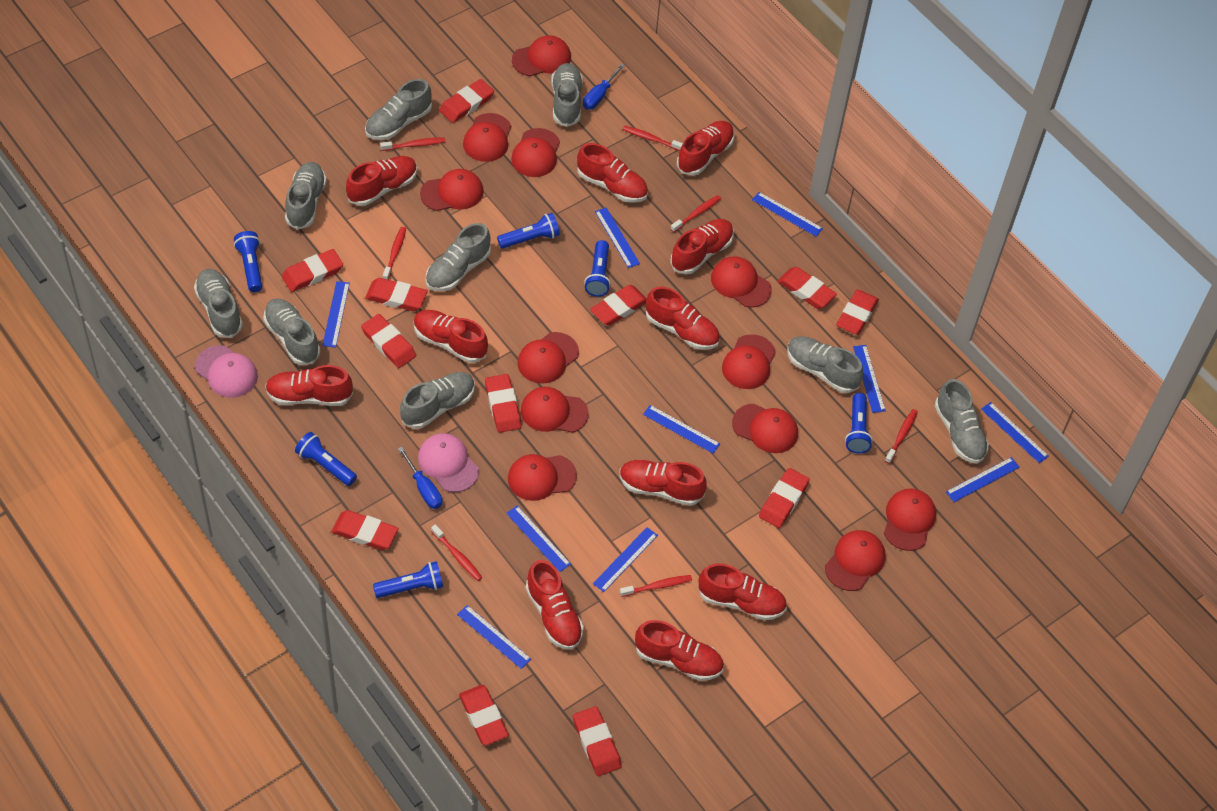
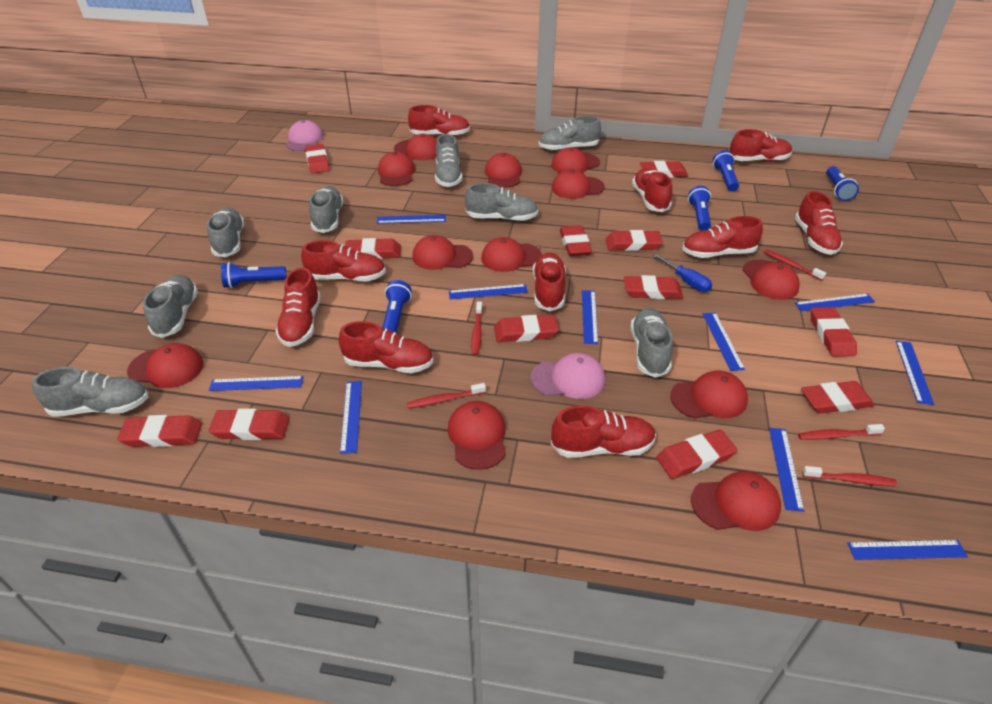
blue flashlight: 6 -> 5
blue screwdriver: 2 -> 1
grey shoe: 9 -> 8
red shoe: 11 -> 10
red toothbrush: 7 -> 5

